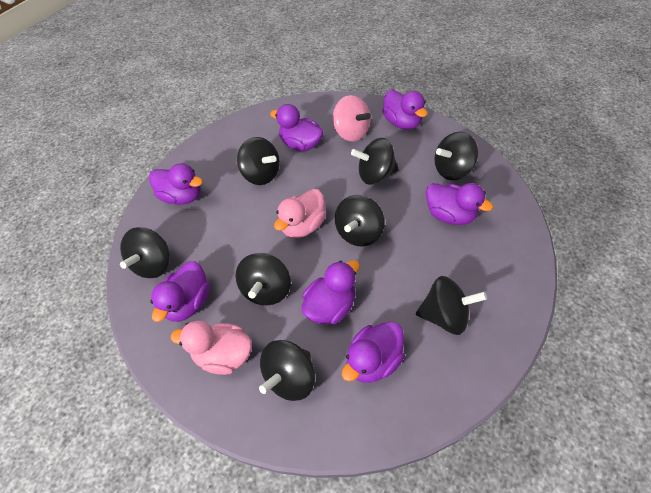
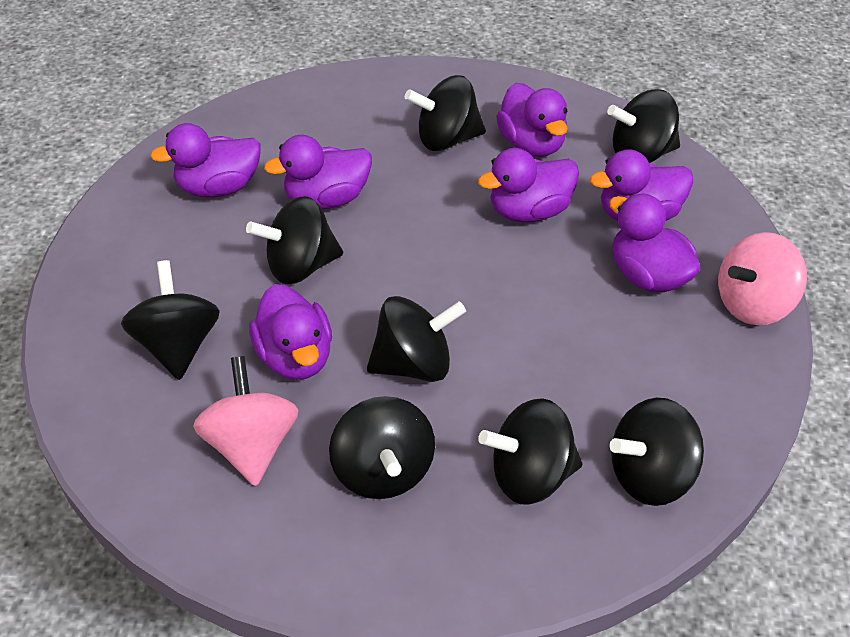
pink duck: 2 -> 0
pink spinning top: 1 -> 2

